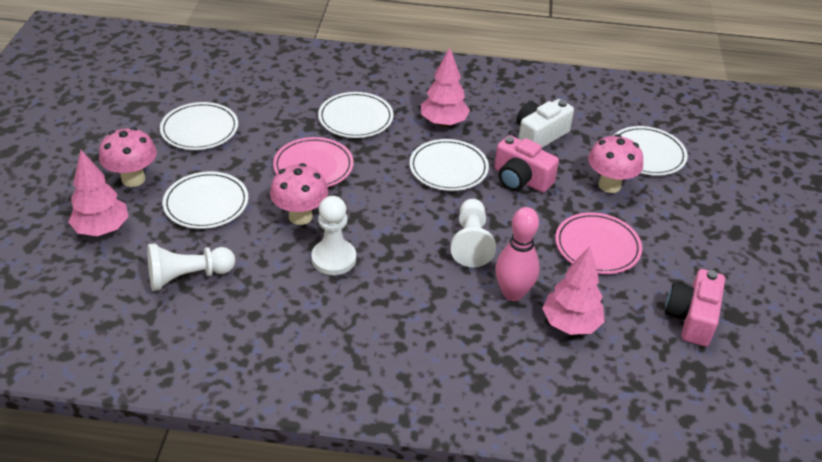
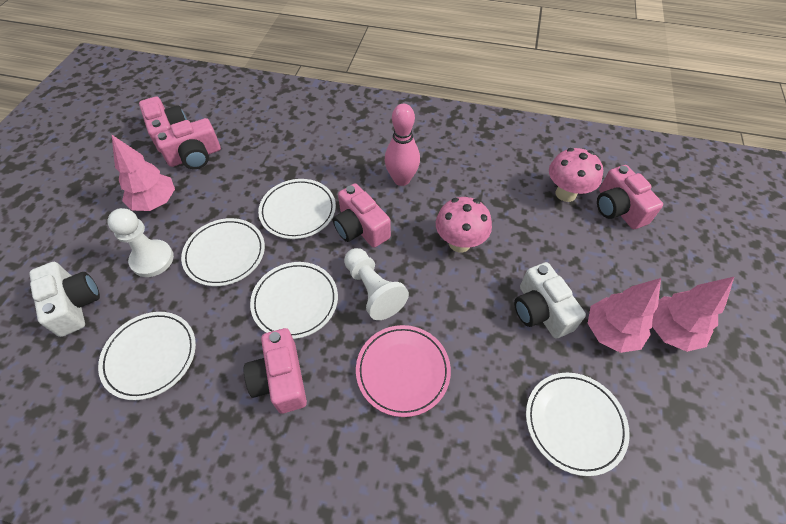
pink camera: 2 -> 5
pink mushroom: 3 -> 2
pink plate: 2 -> 1
white camera: 1 -> 2
white pawn: 3 -> 2

